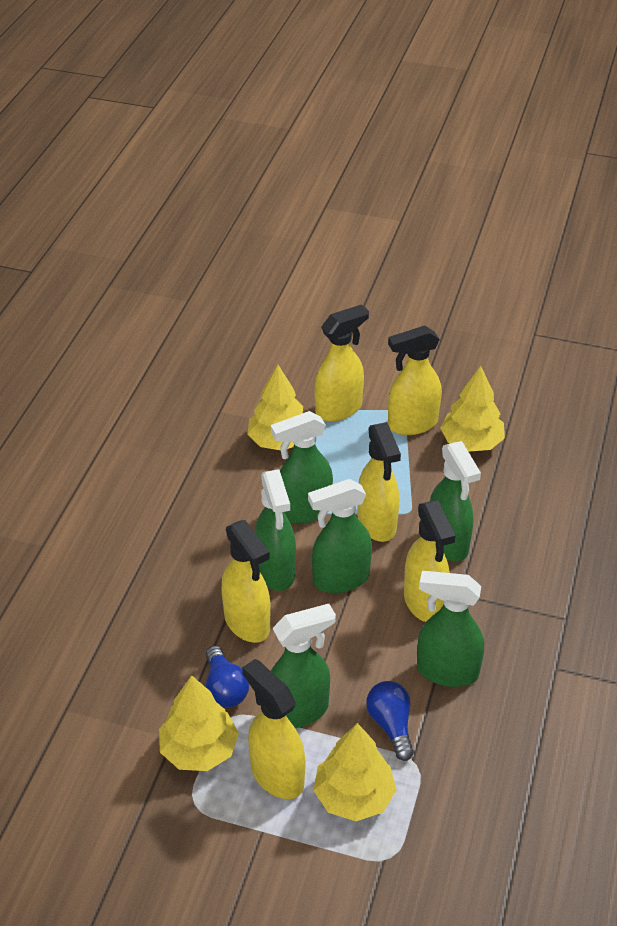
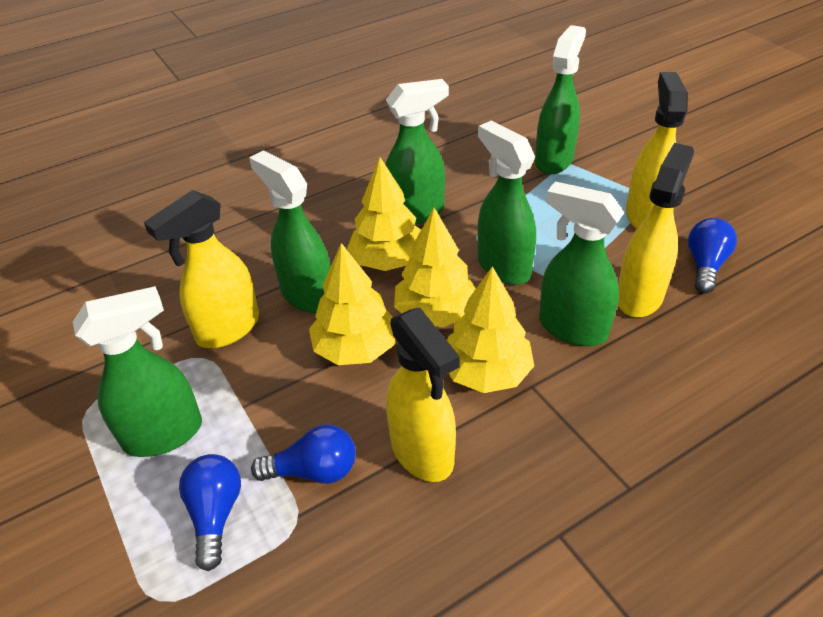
blue light bulb: 2 -> 3
yellow spray bottle: 6 -> 4

